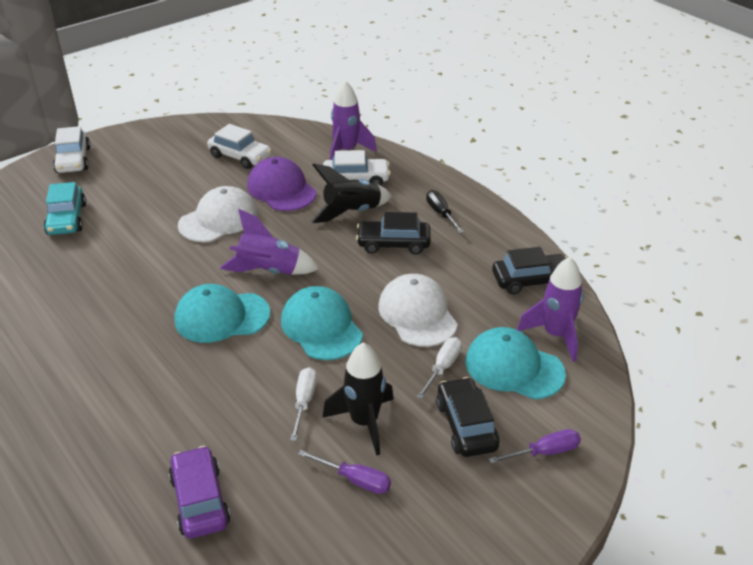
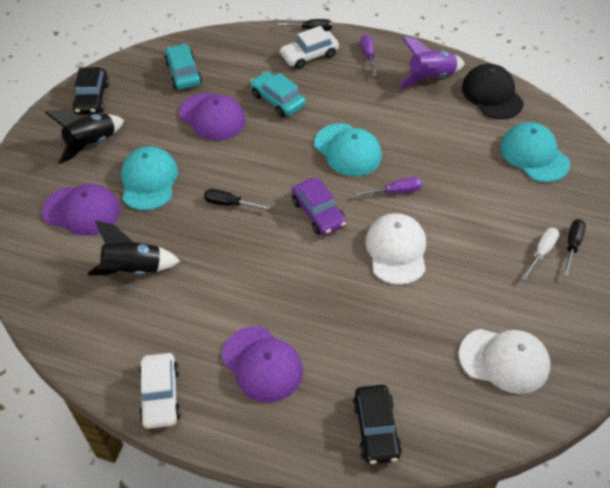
black cap: 0 -> 1
black car: 3 -> 2
black screwdriver: 1 -> 3
purple cap: 1 -> 3
purple rocket: 3 -> 1
turquoise car: 1 -> 2
white car: 3 -> 2
white screwdriver: 2 -> 1

